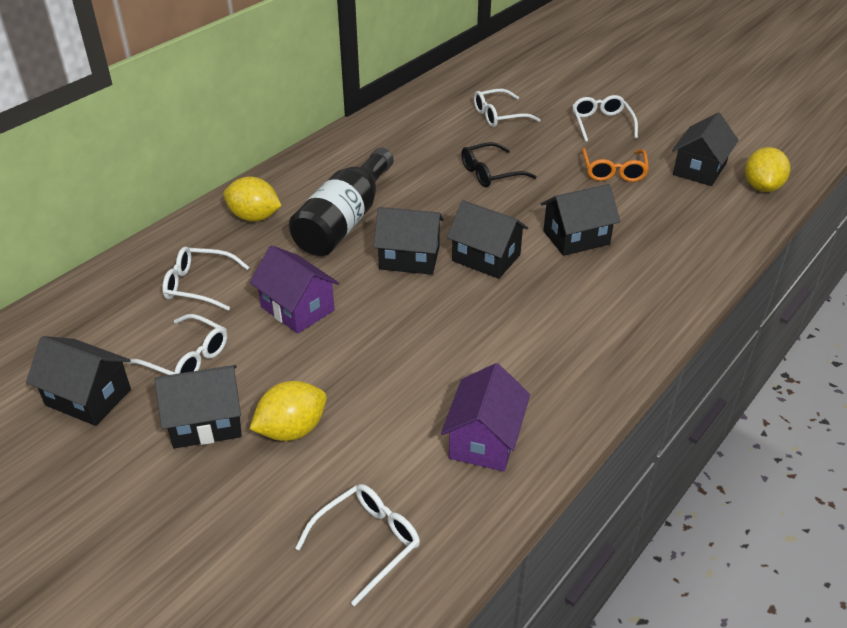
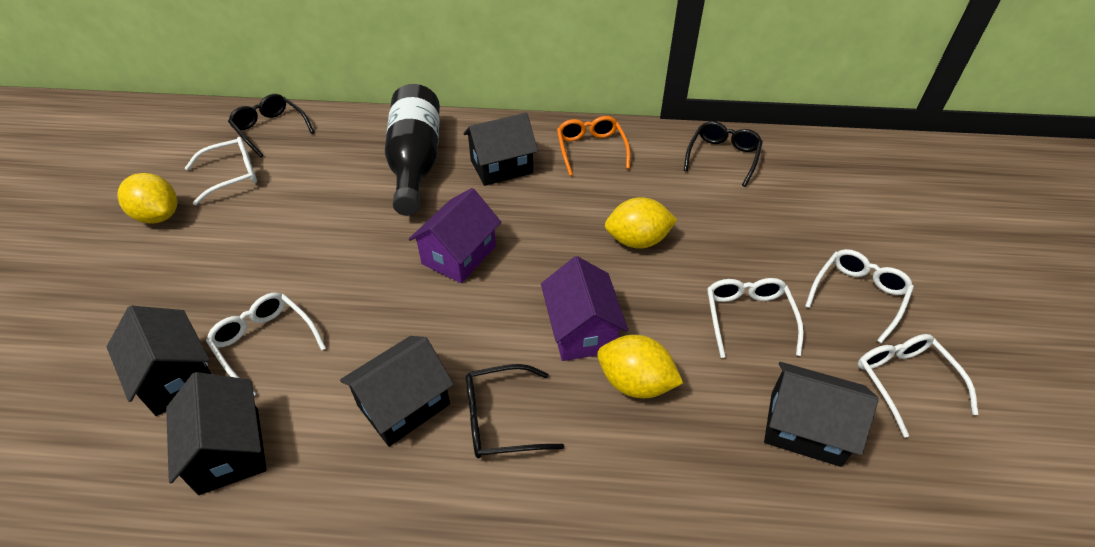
black glasses: 1 -> 3
black house: 6 -> 5

